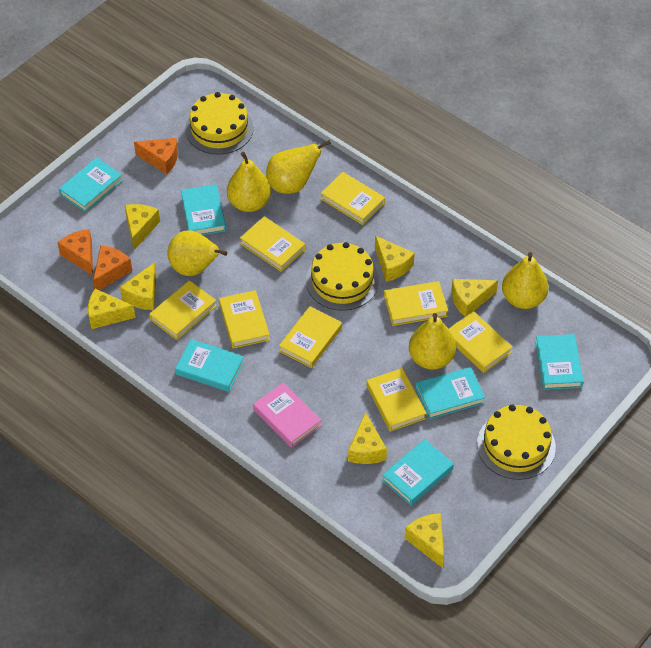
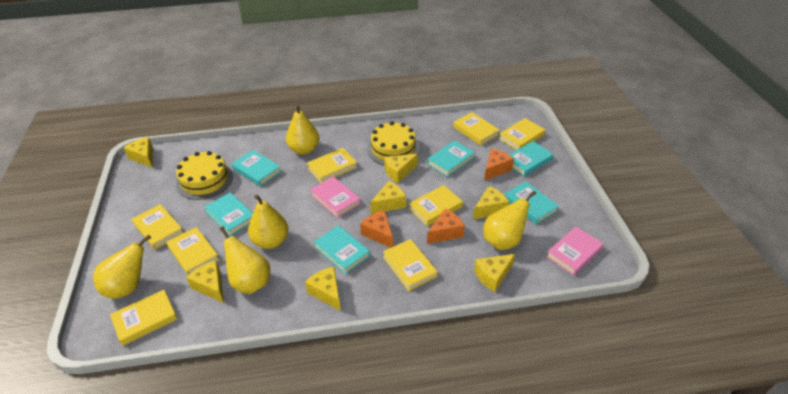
pink book: 1 -> 2
yellow cake: 3 -> 2

